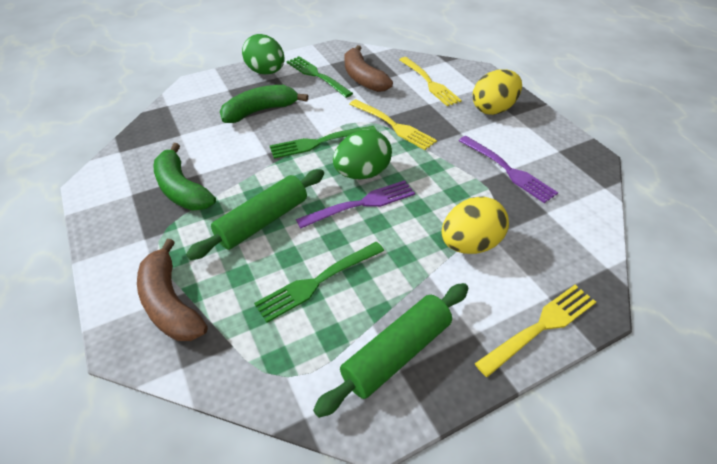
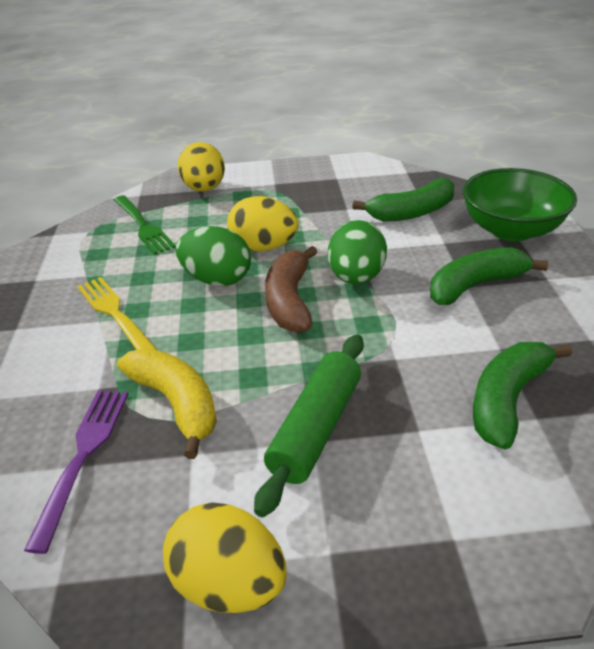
brown banana: 2 -> 1
green banana: 2 -> 3
green bowl: 0 -> 1
green fork: 3 -> 1
green rolling pin: 2 -> 1
purple fork: 2 -> 1
yellow banana: 0 -> 1
yellow egg: 2 -> 3
yellow fork: 3 -> 1

